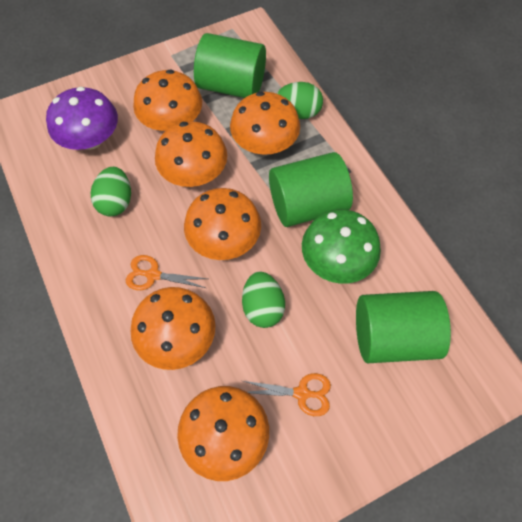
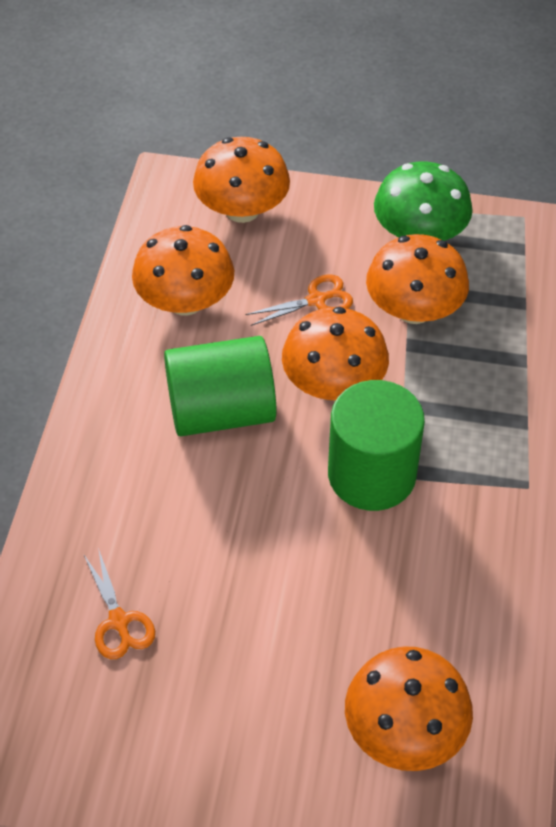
green cylinder: 3 -> 2
green egg: 3 -> 0
orange mushroom: 6 -> 5
purple mushroom: 1 -> 0

